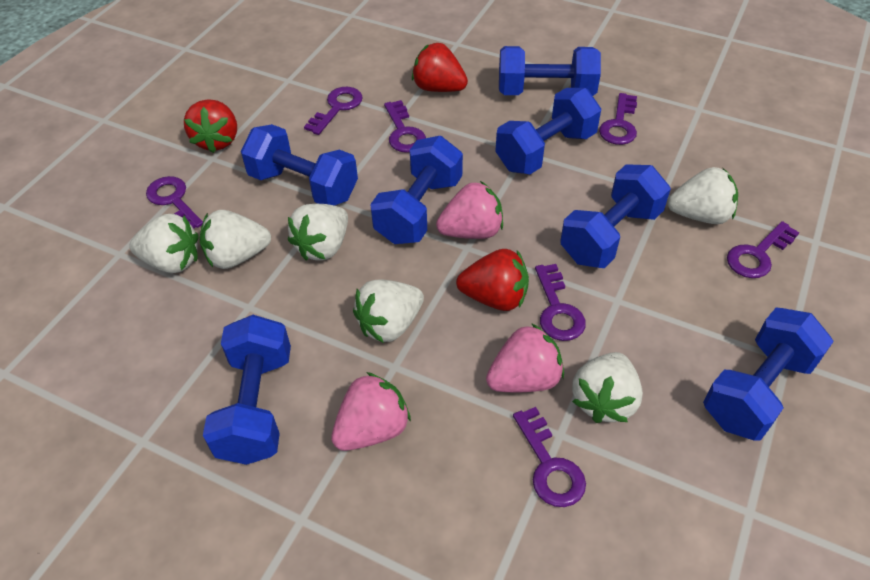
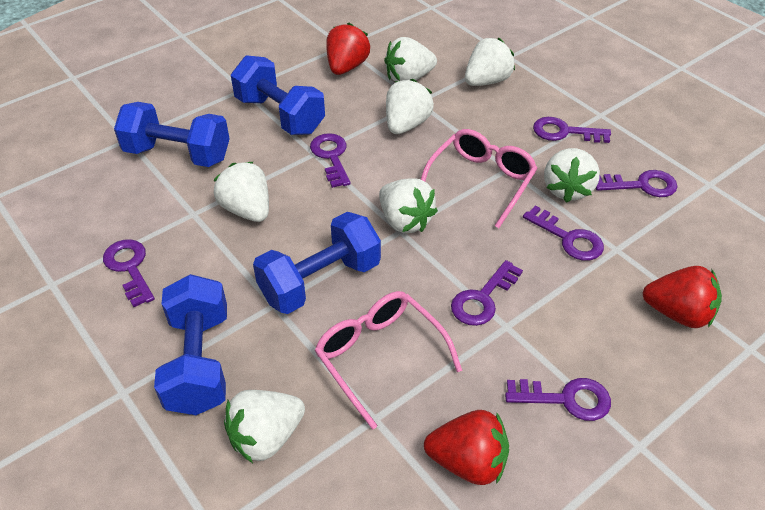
blue dumbbell: 7 -> 4
pink glasses: 0 -> 2
pink strawberry: 3 -> 0
white strawberry: 6 -> 7

